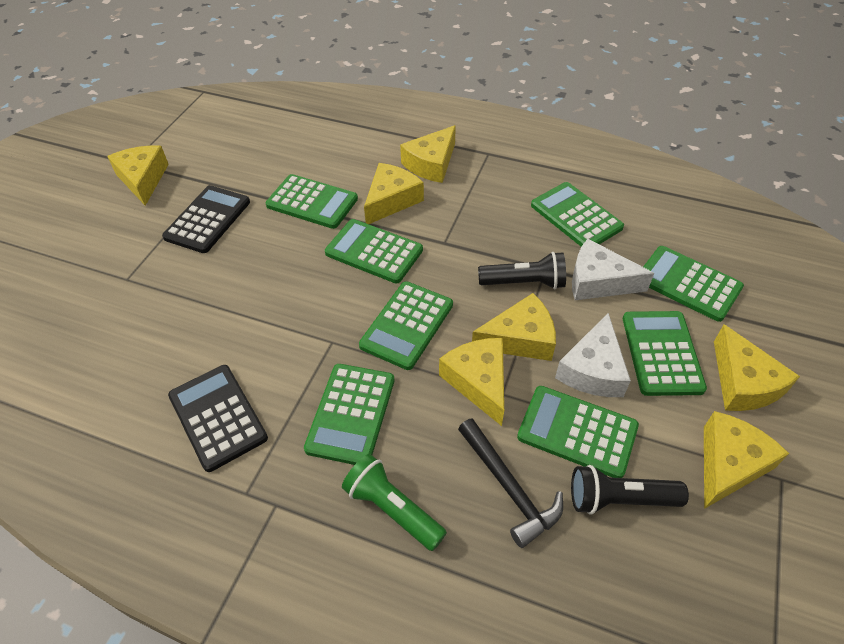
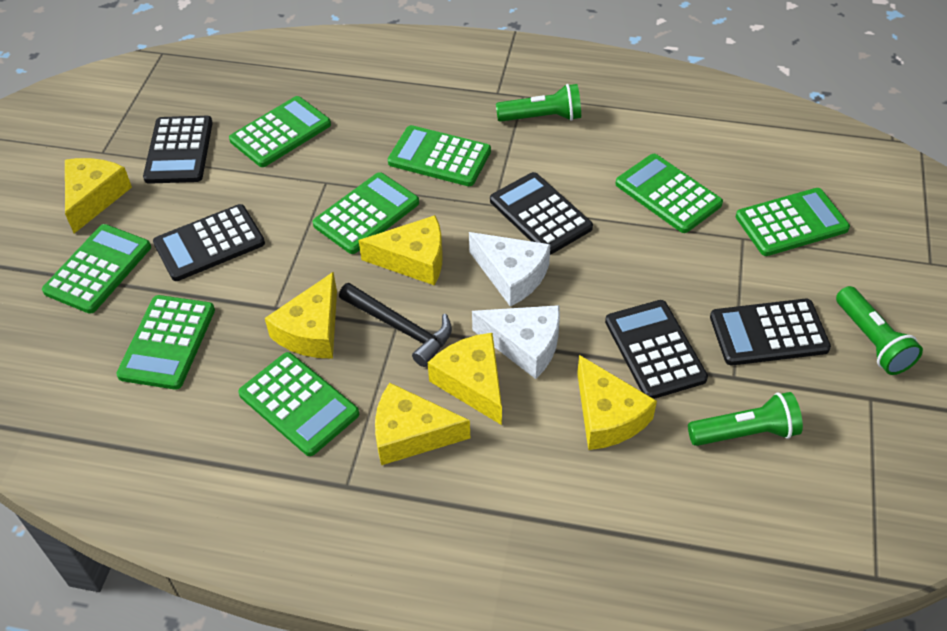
black calculator: 2 -> 5
black flashlight: 2 -> 0
green flashlight: 1 -> 3
yellow cheese: 7 -> 6

